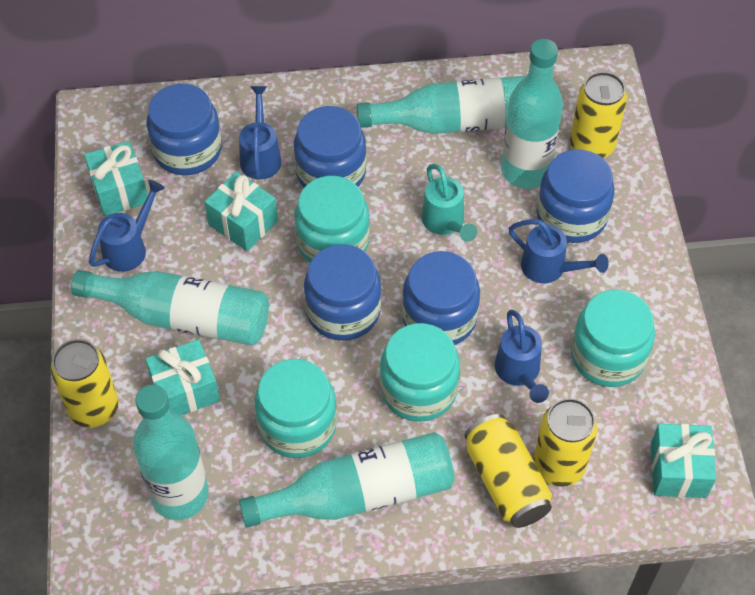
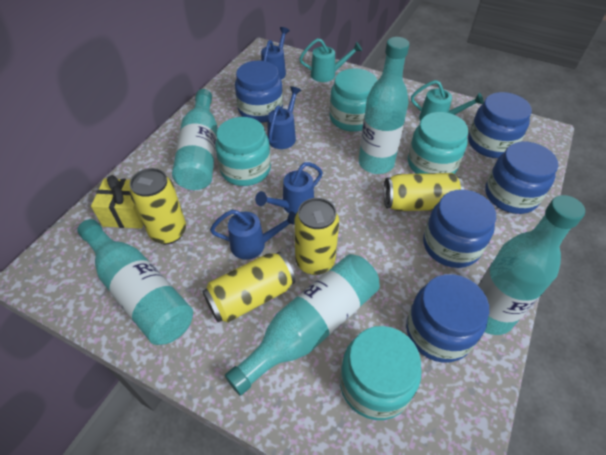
turquoise gift: 4 -> 0
turquoise watering can: 1 -> 2
yellow gift: 0 -> 1

